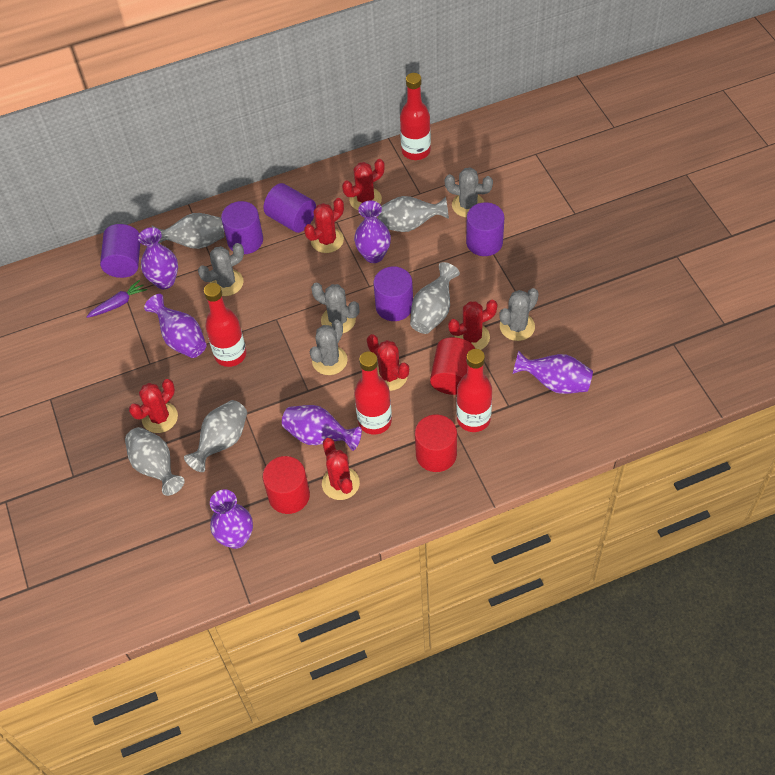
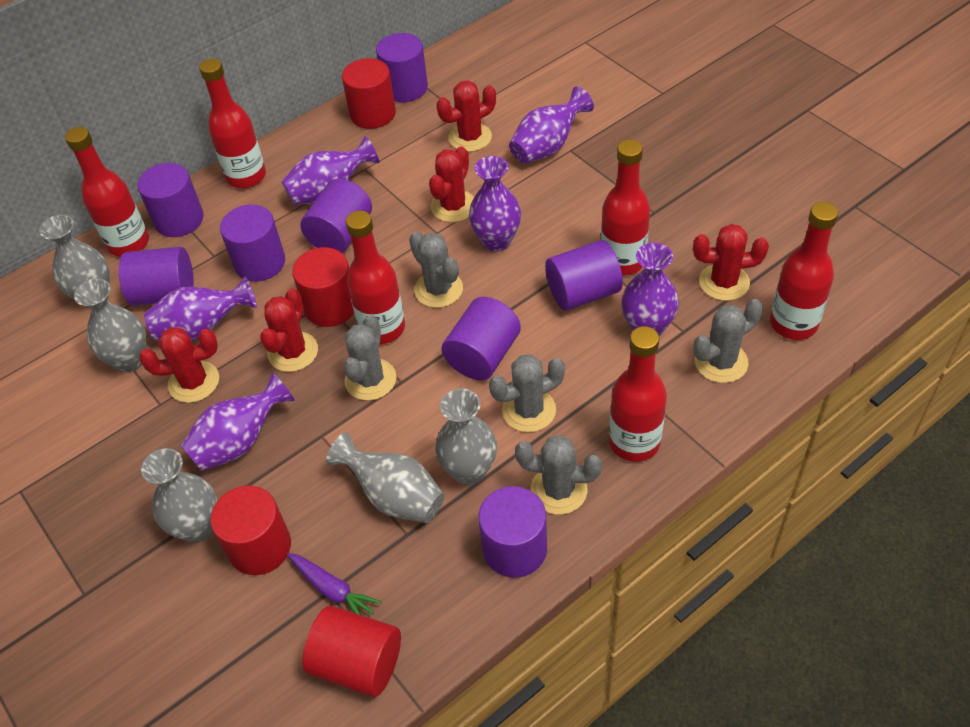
purple cylinder: 5 -> 8
red bottle: 4 -> 6
red cactus: 6 -> 5
red cylinder: 3 -> 4

